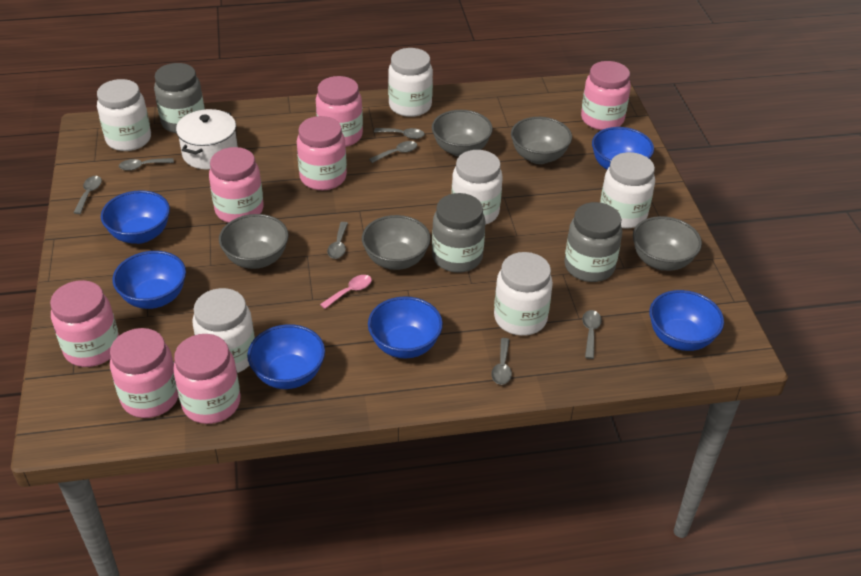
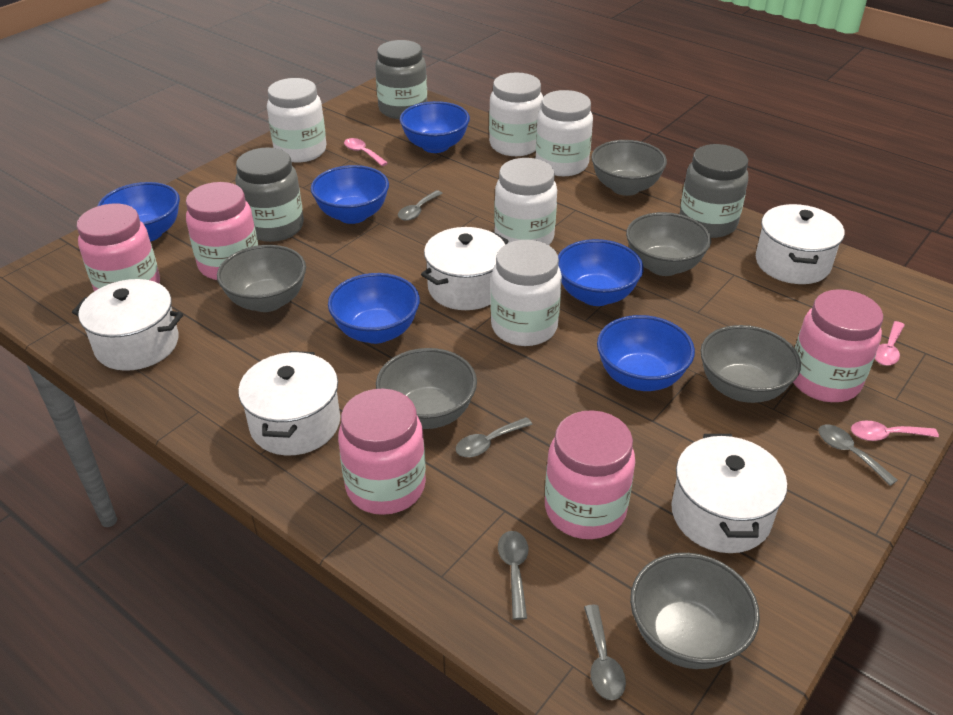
grey bowl: 5 -> 6
grey spoon: 7 -> 5
pink jar: 7 -> 5
pink spoon: 1 -> 3
white jar: 6 -> 5
white pot: 1 -> 5

